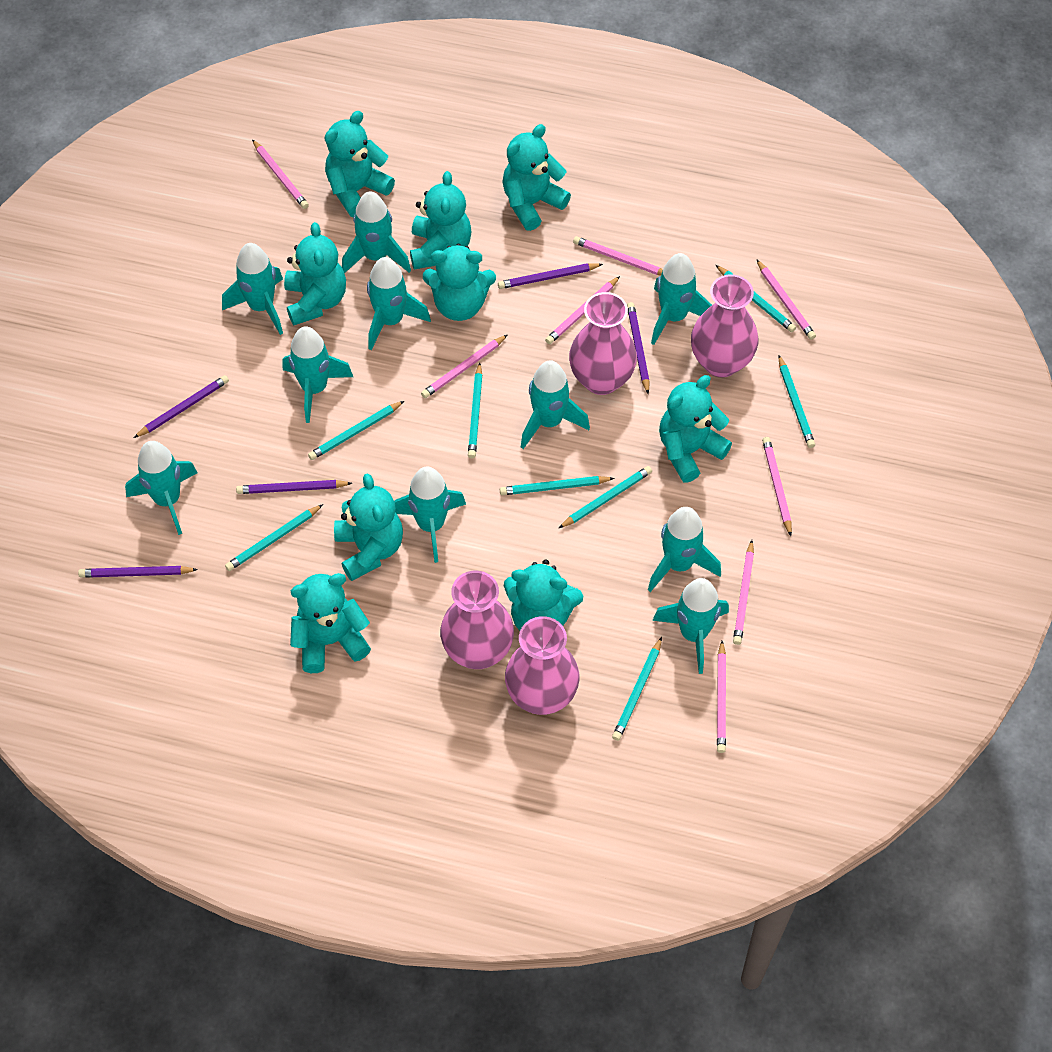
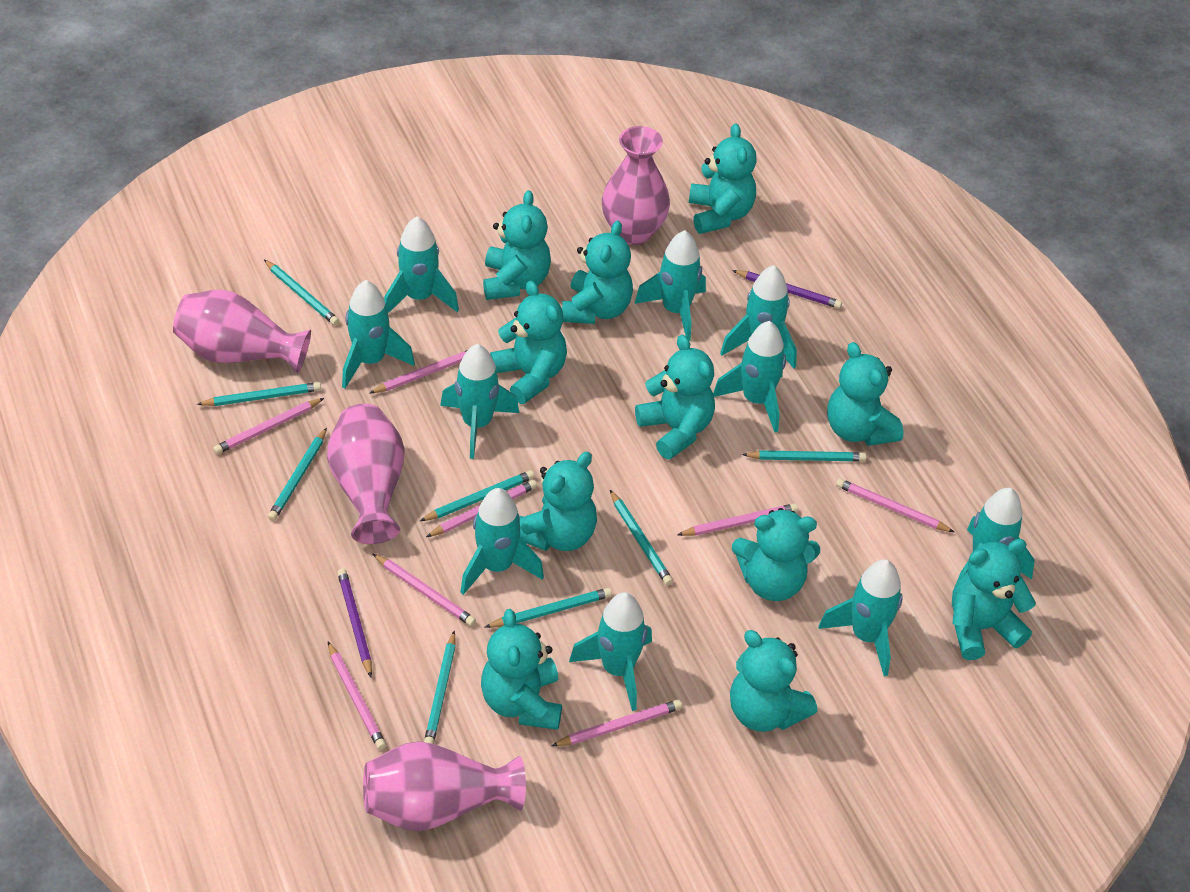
purple pencil: 5 -> 2
turquoise teddy bear: 9 -> 11

